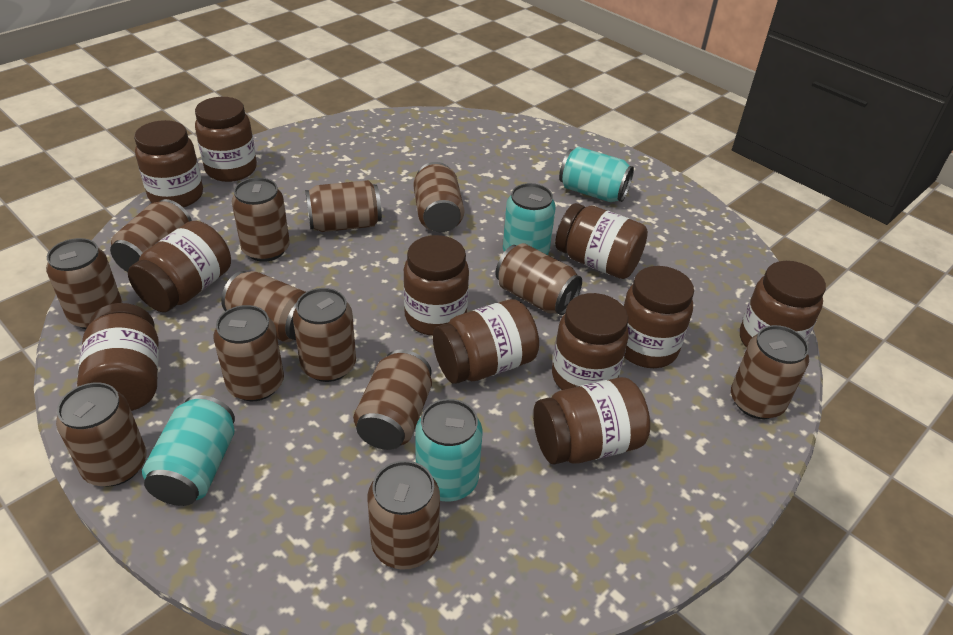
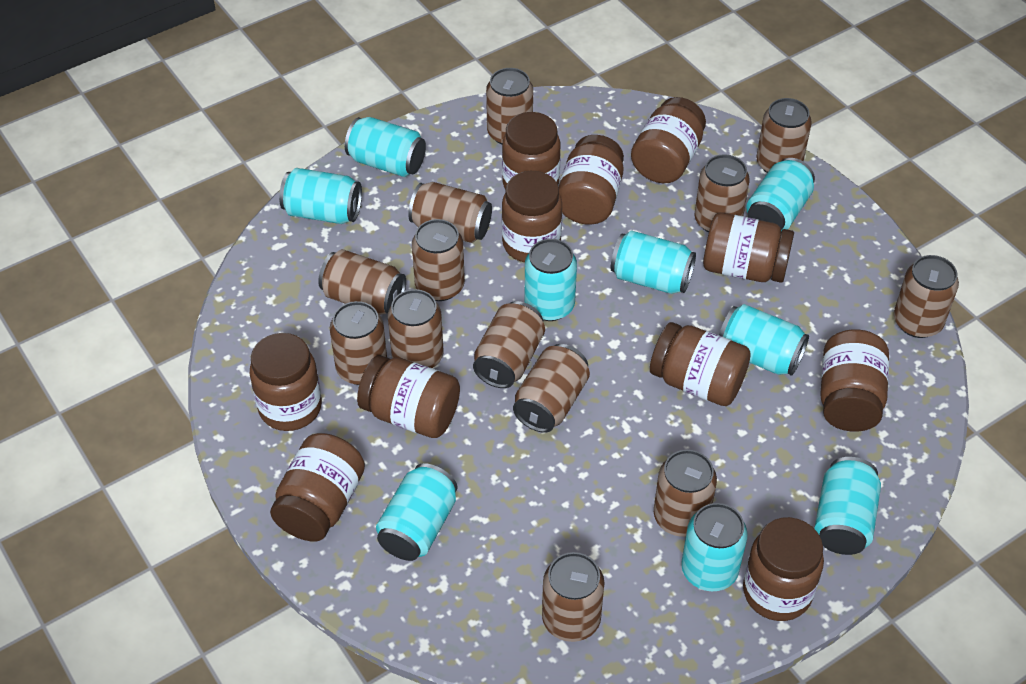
turquoise can: 4 -> 9

